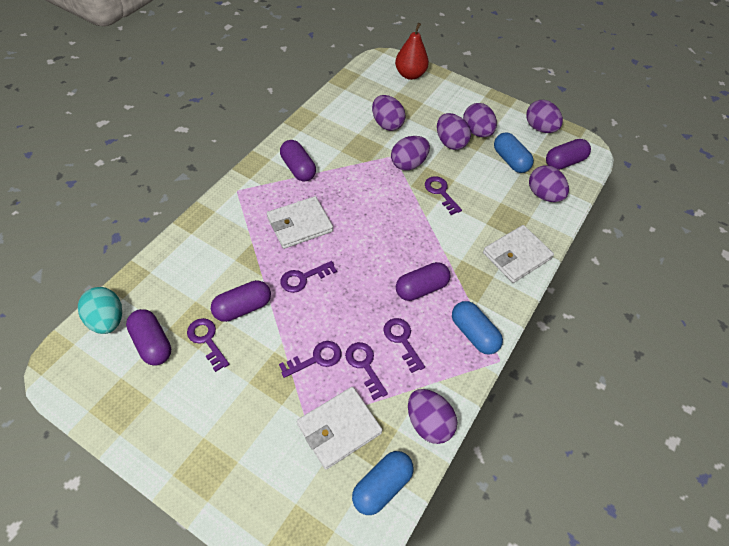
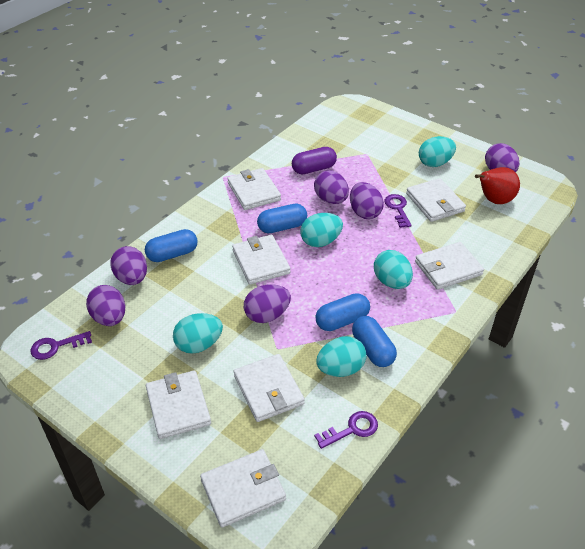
blue capsule: 3 -> 4
purple capsule: 5 -> 1
purple egg: 7 -> 6
purple key: 6 -> 3
turquoise egg: 1 -> 5
white wallet: 3 -> 7

